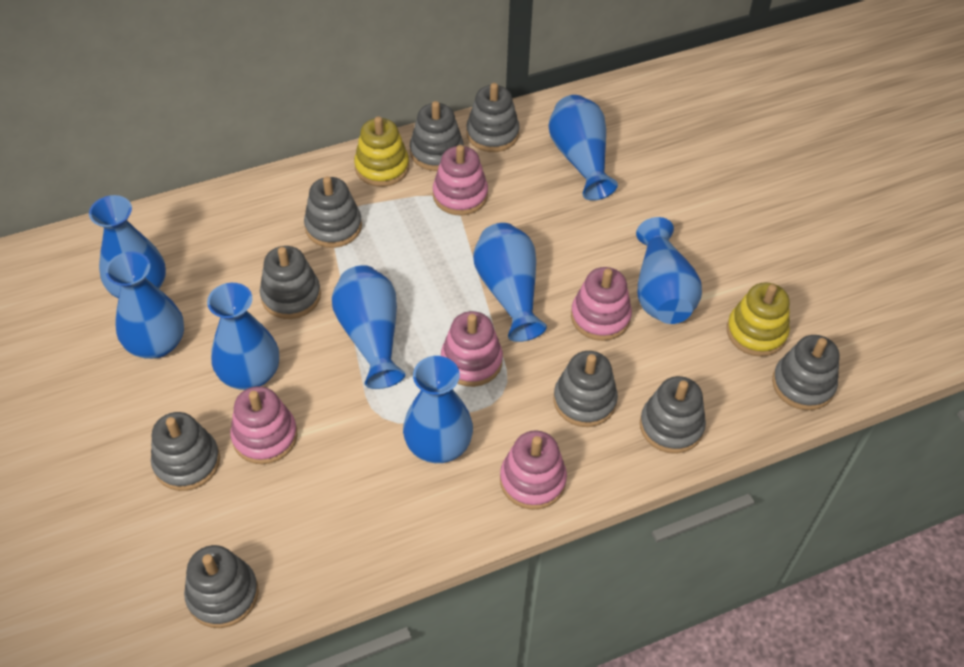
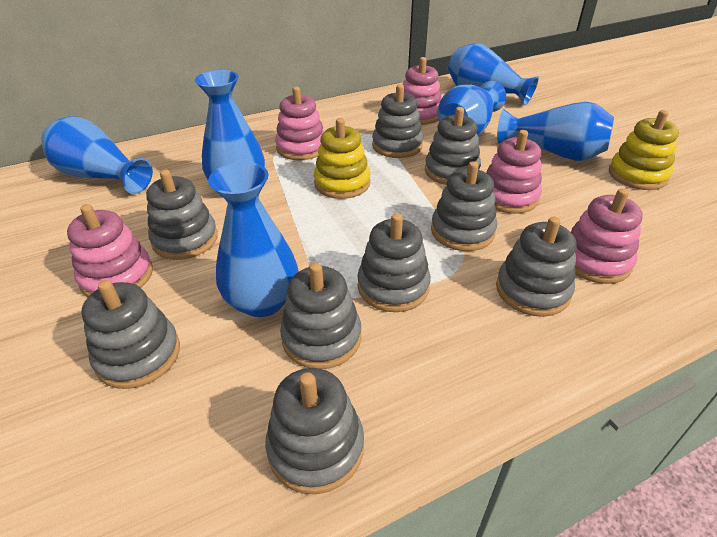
blue vase: 8 -> 6

